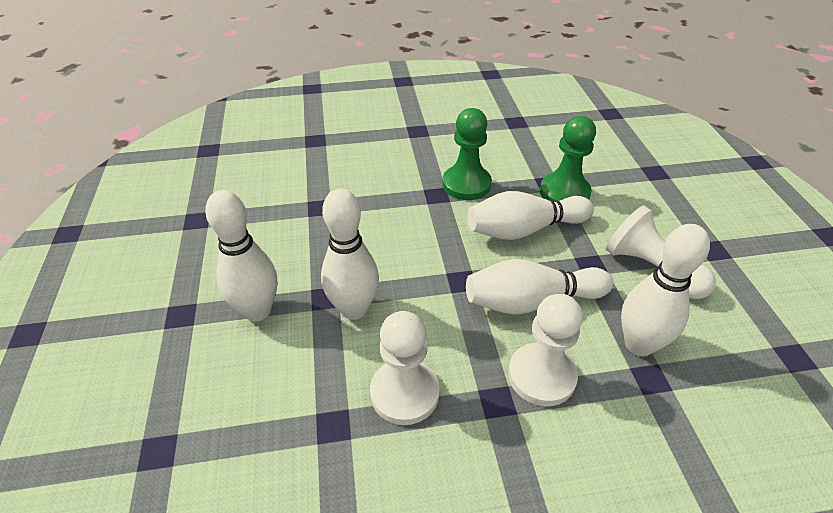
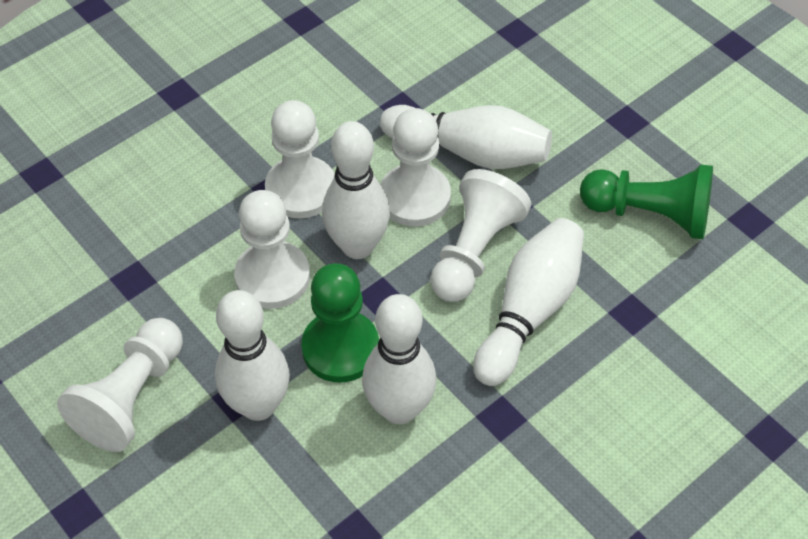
white pawn: 3 -> 5

